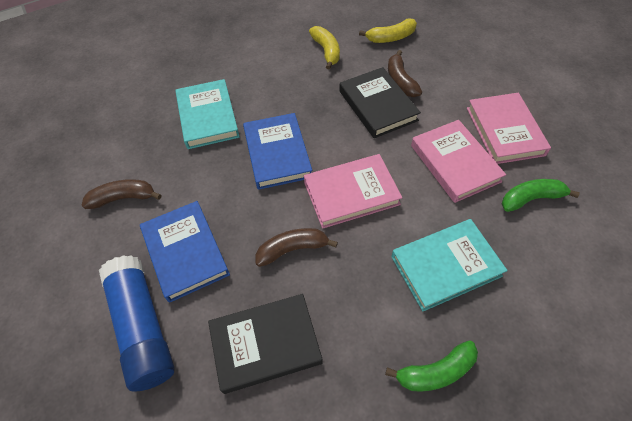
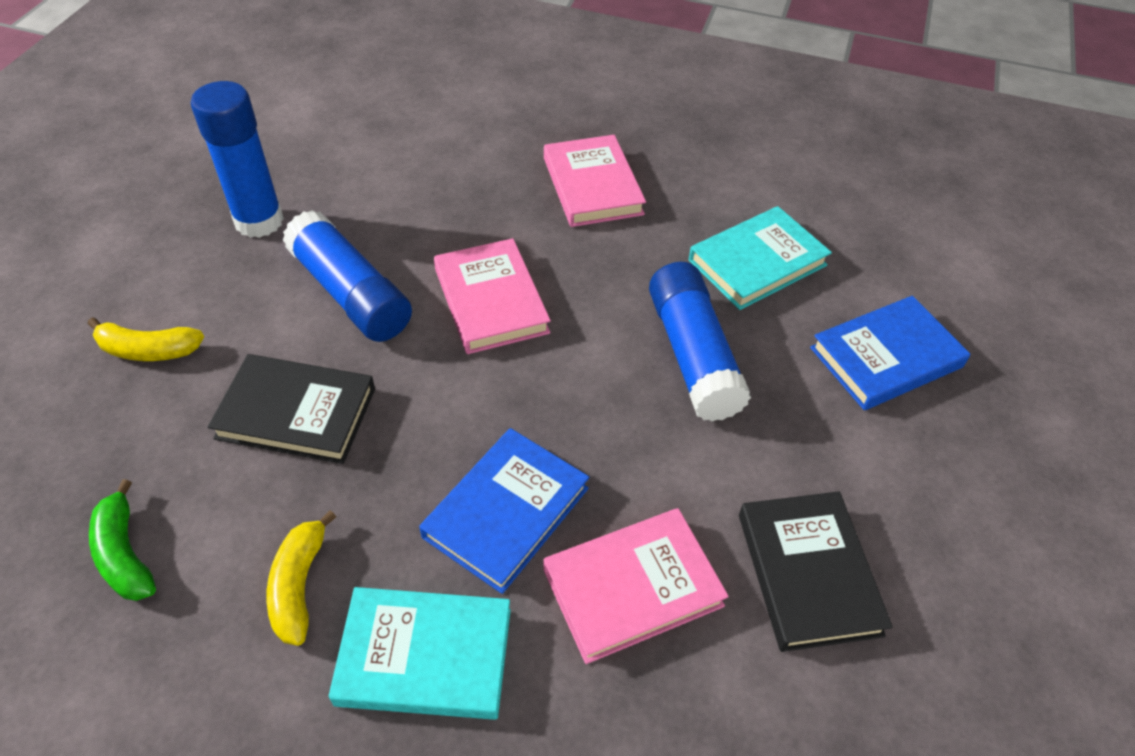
blue glue stick: 1 -> 3
brown banana: 3 -> 0
green banana: 2 -> 1

